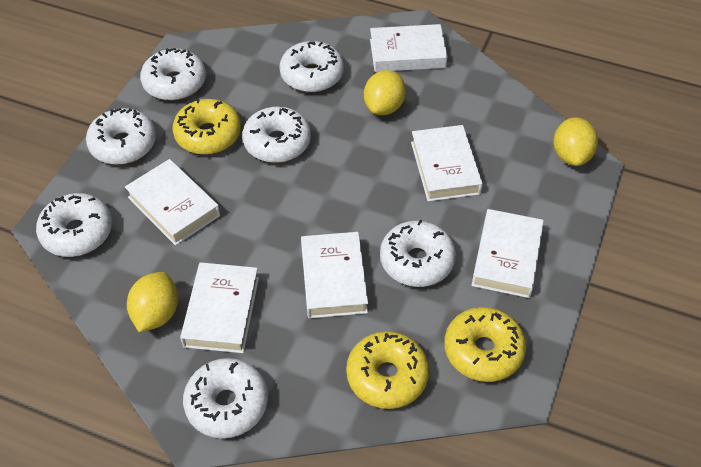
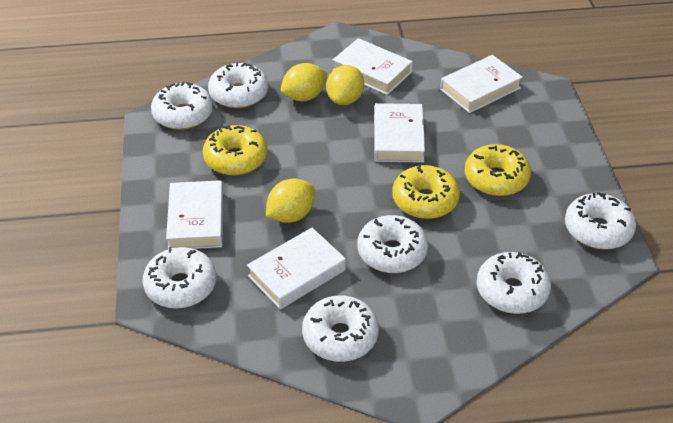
white book: 6 -> 5

